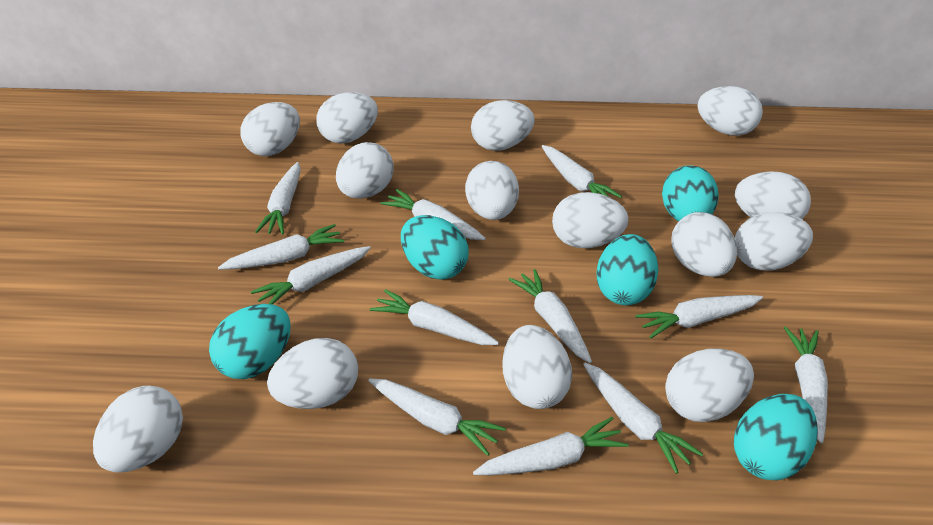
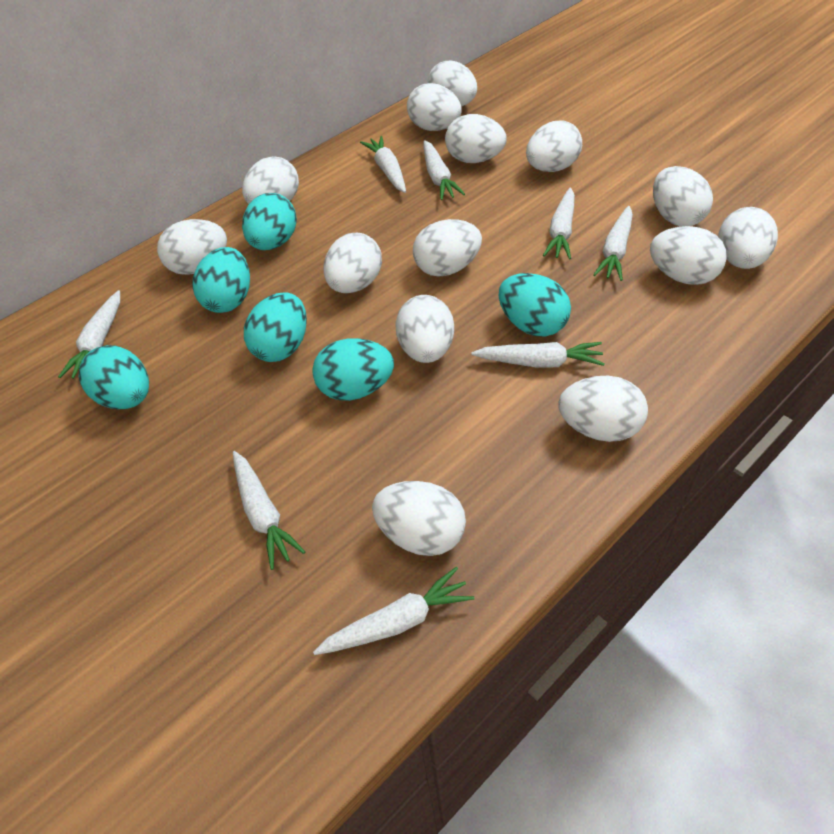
turquoise egg: 5 -> 6
white carrot: 12 -> 8

